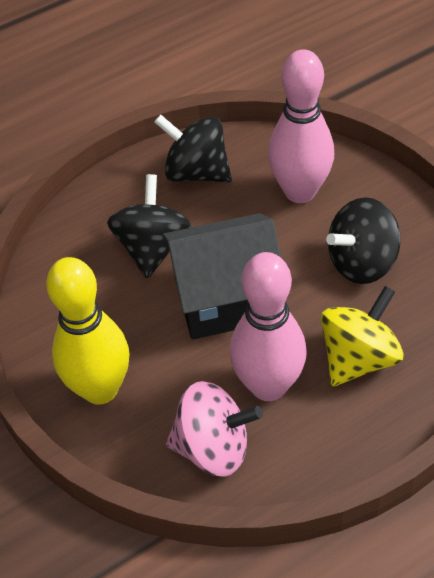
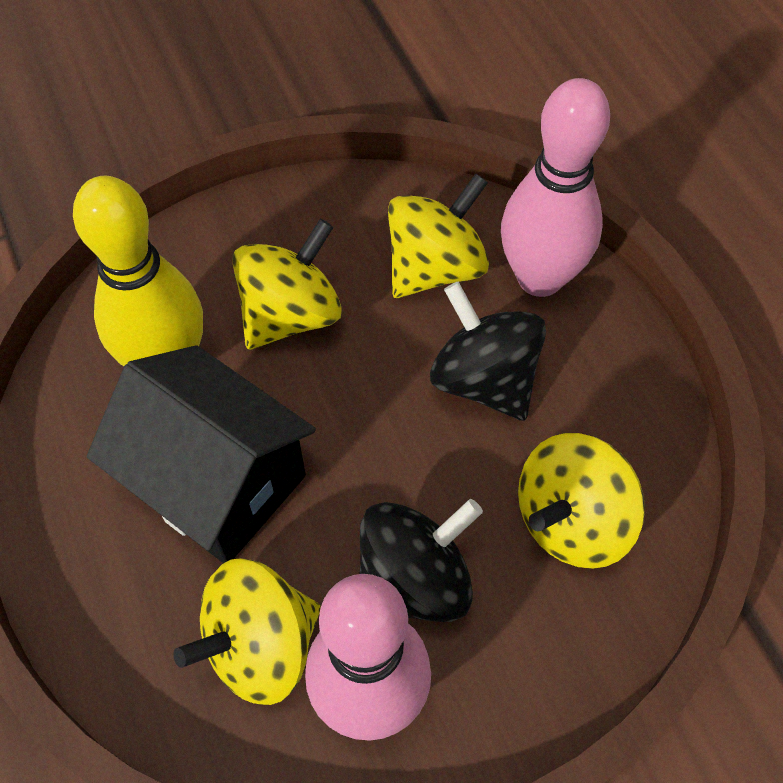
black spinning top: 3 -> 2
pink spinning top: 1 -> 0
yellow spinning top: 1 -> 4

